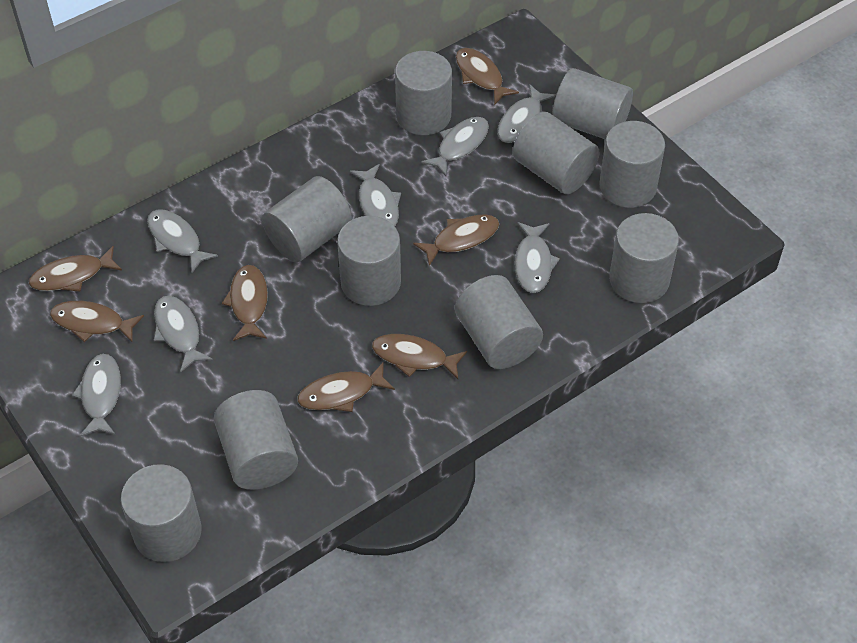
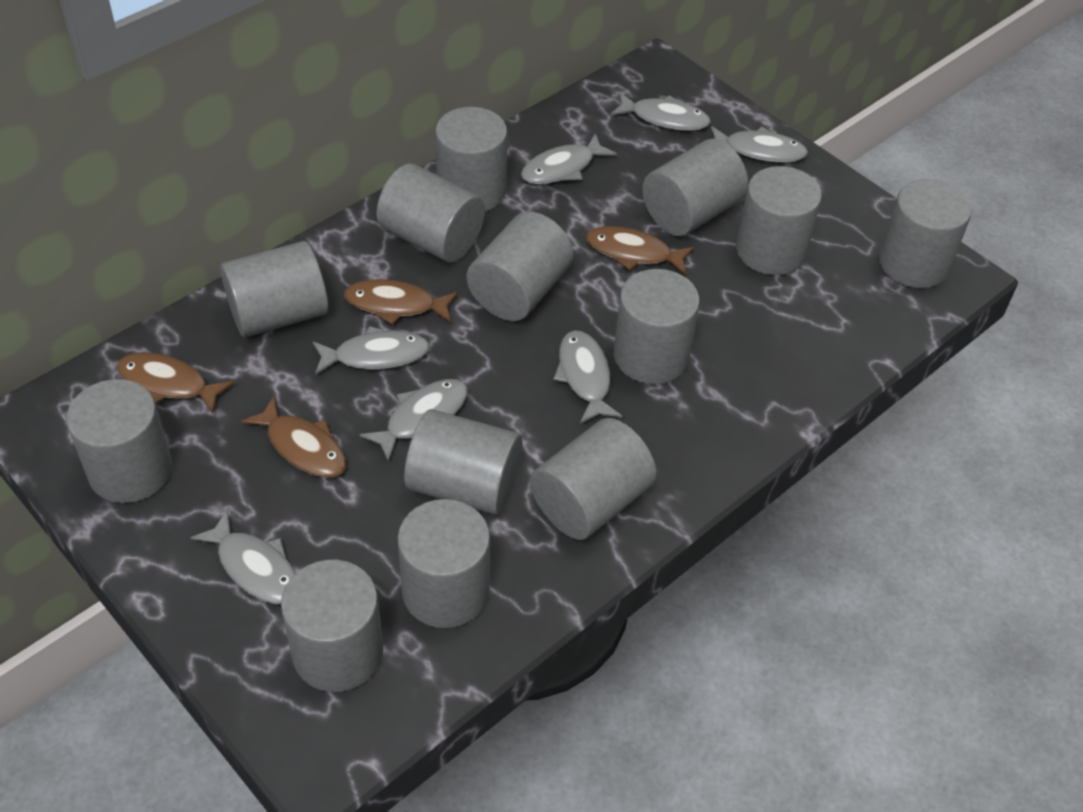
brown fish: 7 -> 4
grey cylinder: 10 -> 13

